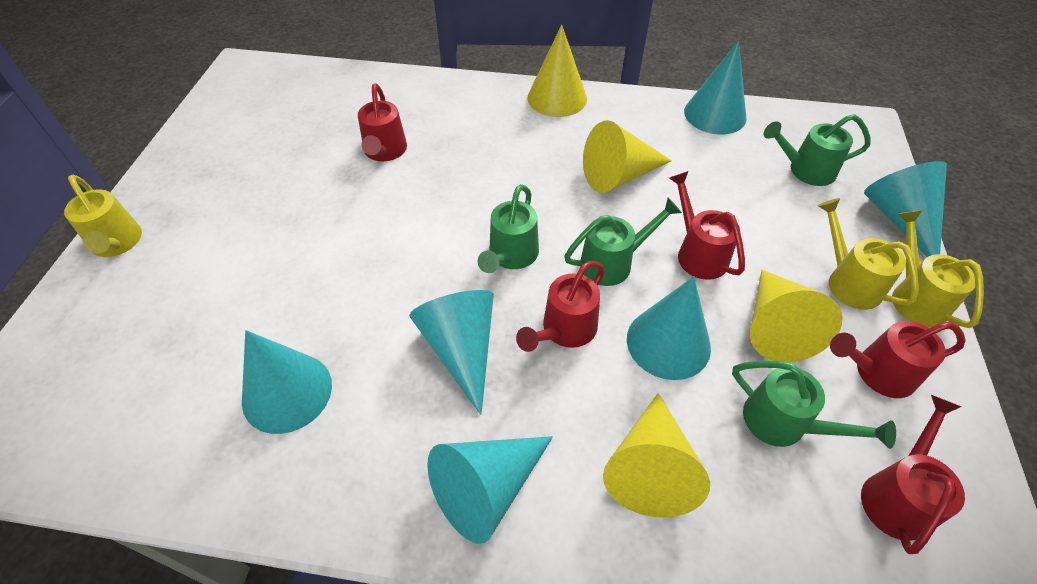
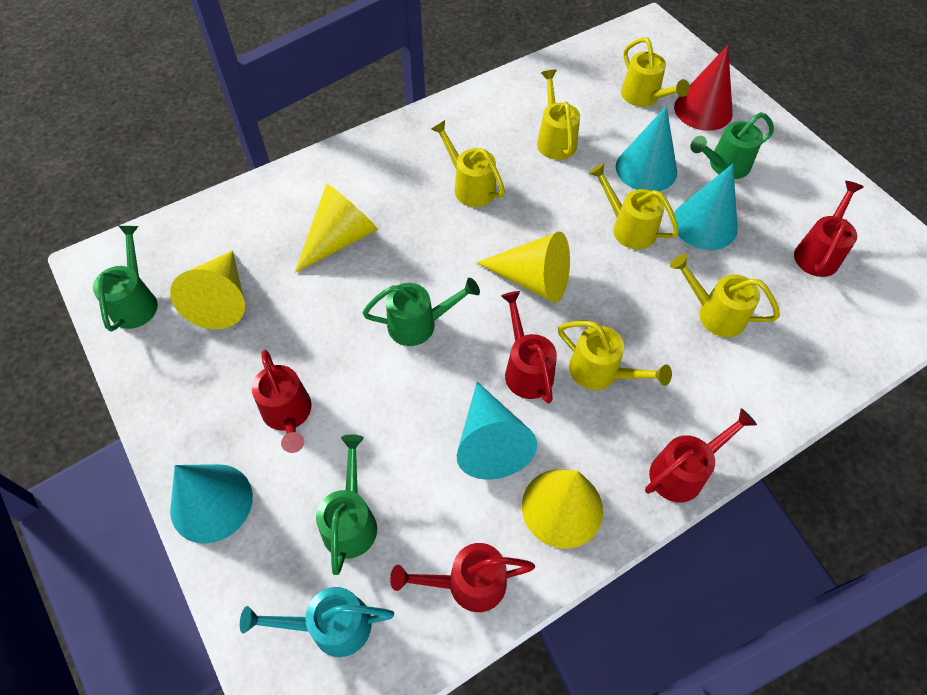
red cone: 0 -> 1
turquoise cone: 6 -> 4
turquoise watering can: 0 -> 1
yellow watering can: 3 -> 6

